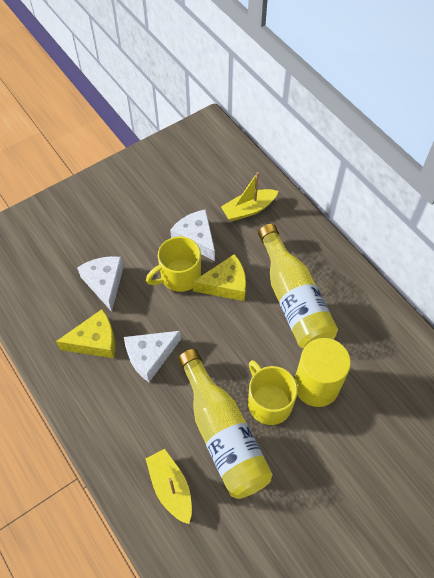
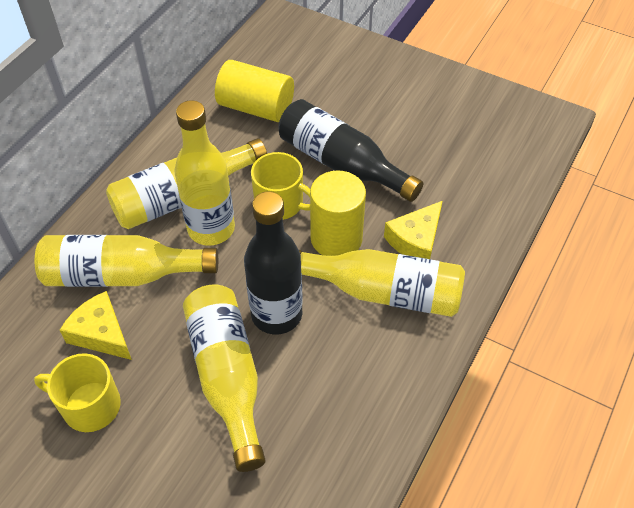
black bottle: 0 -> 2
white cheese: 3 -> 0
yellow boat: 2 -> 0
yellow bottle: 2 -> 5
yellow cylinder: 1 -> 2

